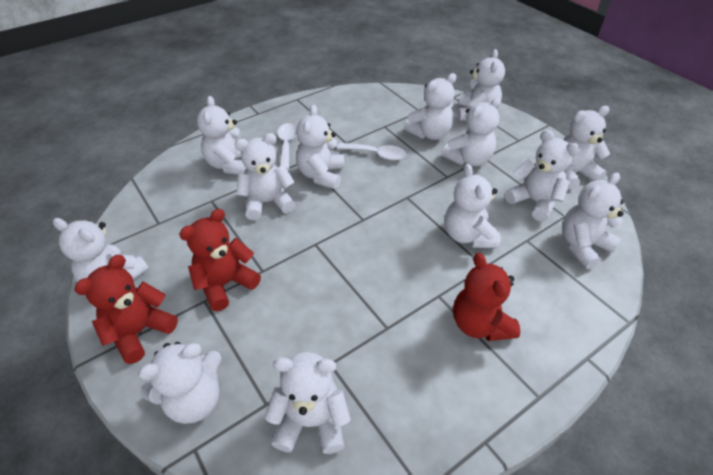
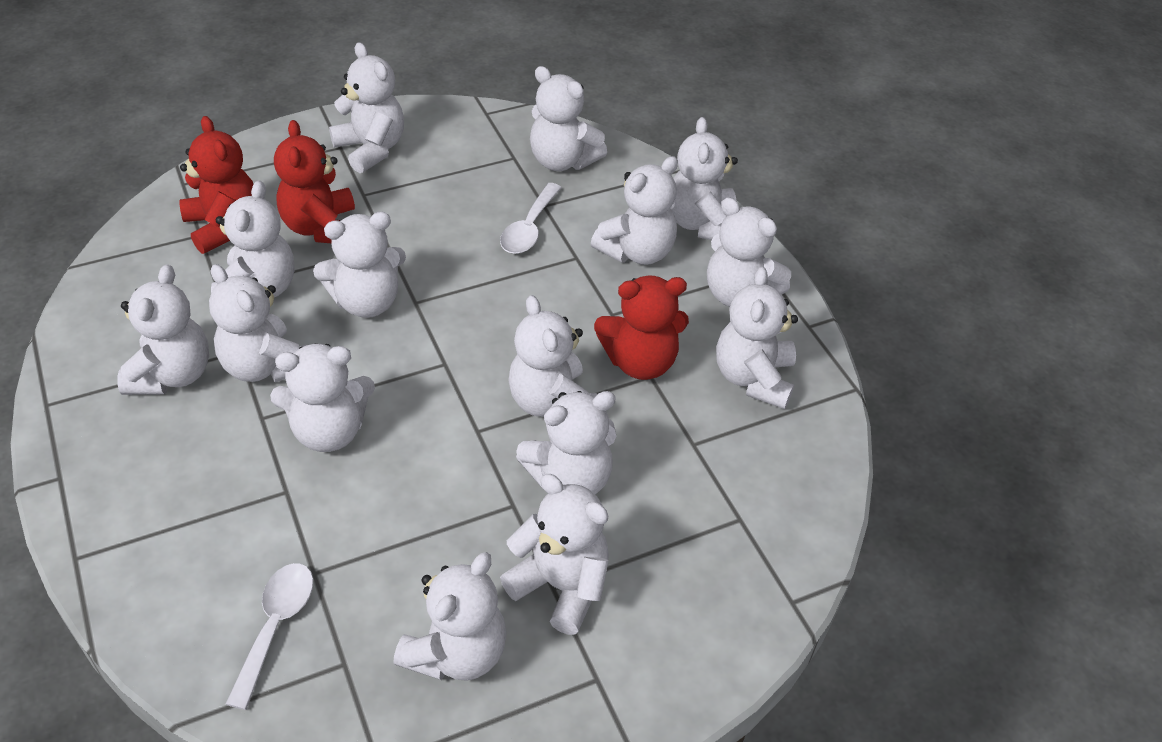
white teddy bear: 13 -> 15

